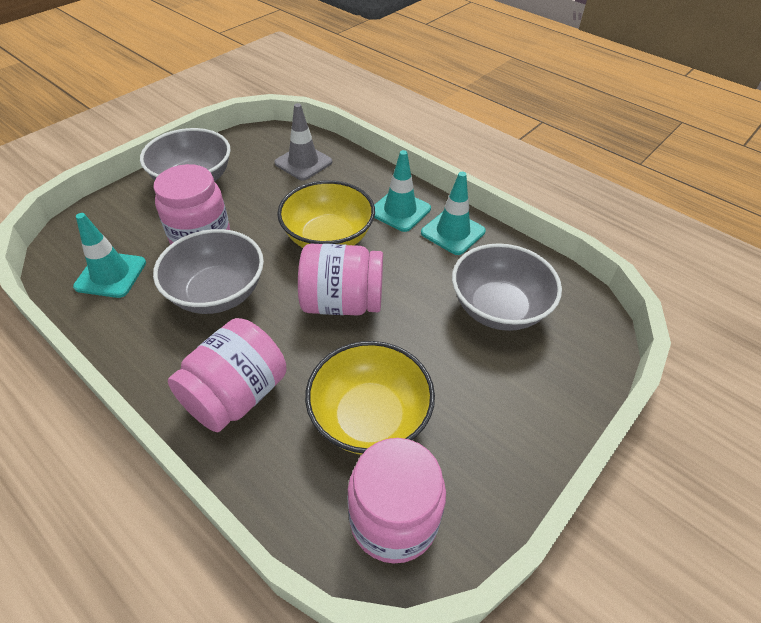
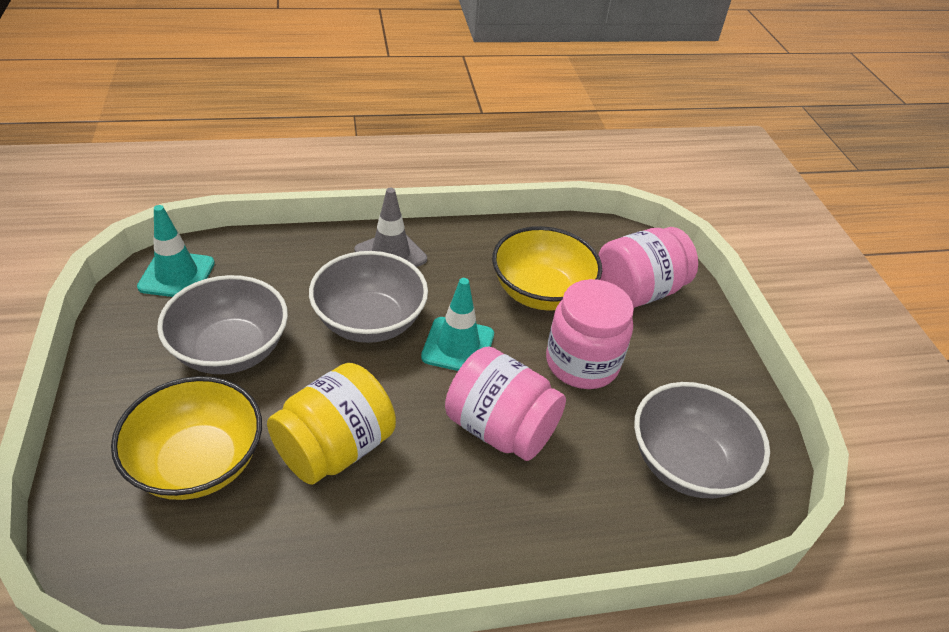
pink jar: 4 -> 3
turquoise traffic cone: 3 -> 2
yellow jar: 0 -> 1

